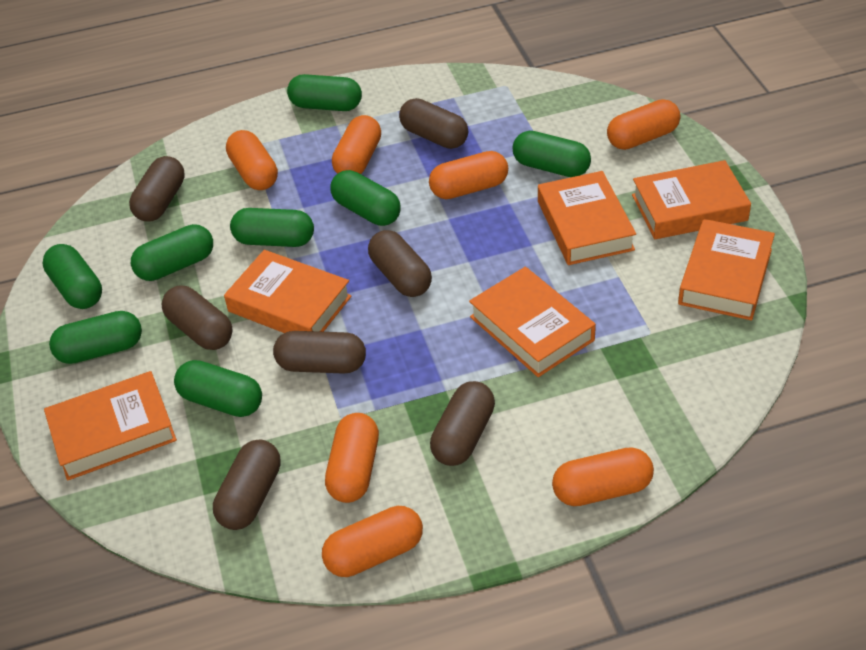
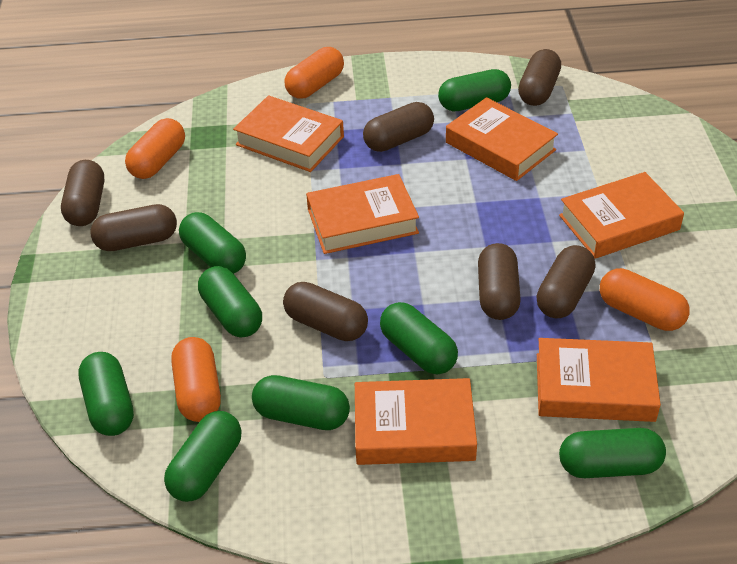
orange capsule: 7 -> 4

